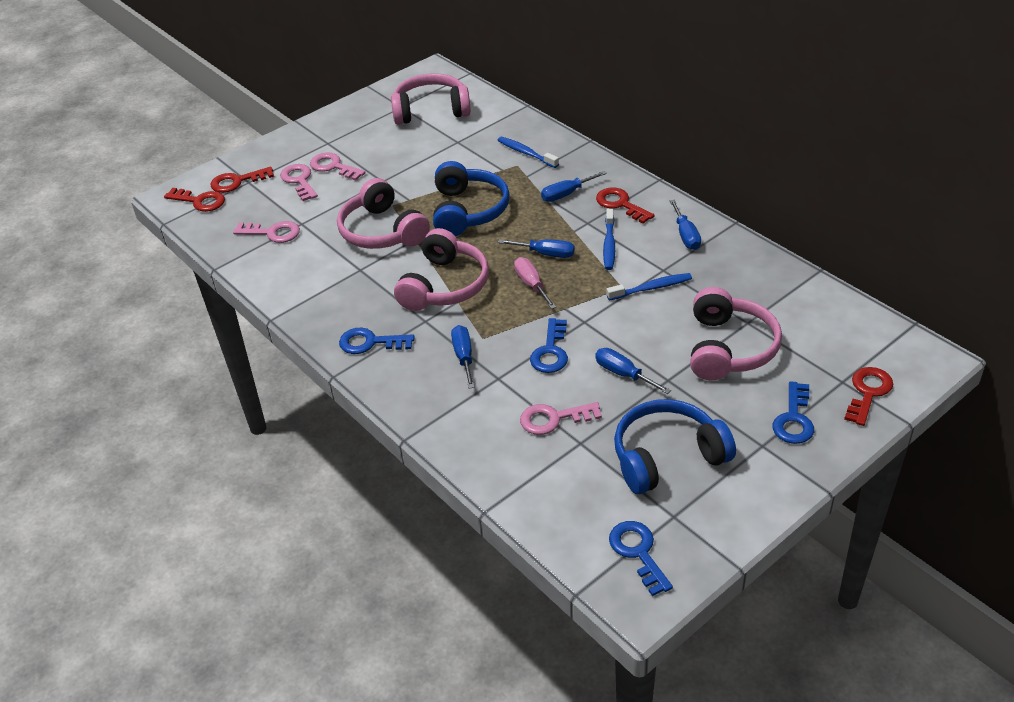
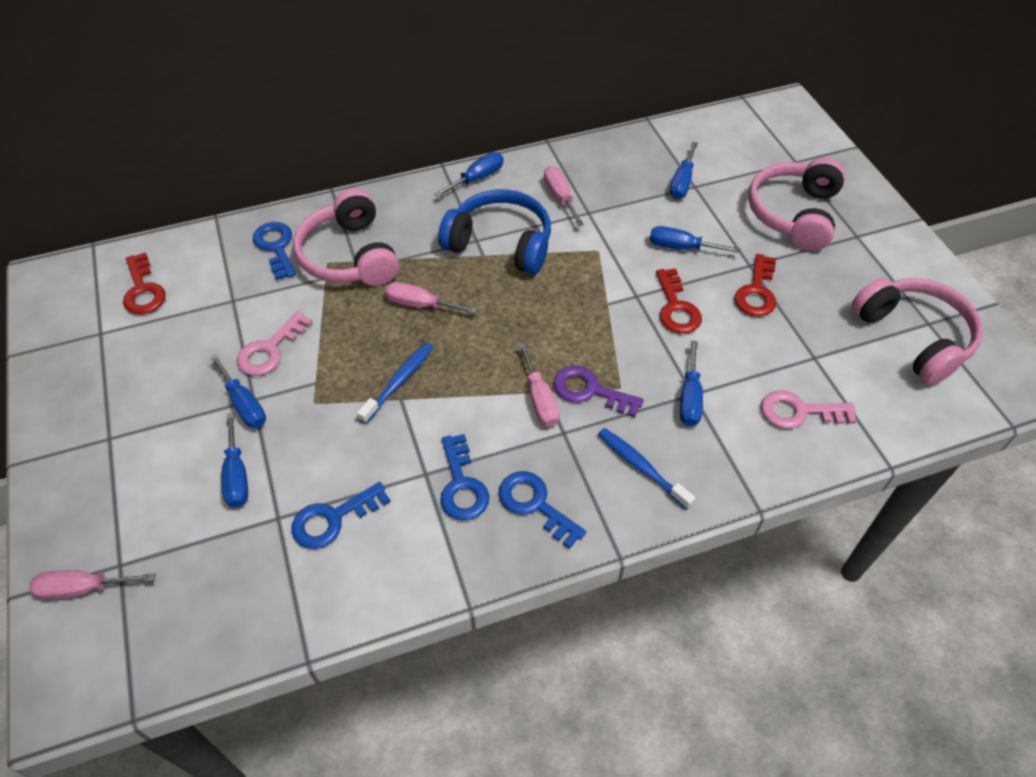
blue headphones: 2 -> 1
blue screwdriver: 5 -> 6
blue toothbrush: 3 -> 2
pink headphones: 4 -> 3
pink key: 4 -> 2
pink screwdriver: 1 -> 4
purple key: 0 -> 1
red key: 4 -> 3

